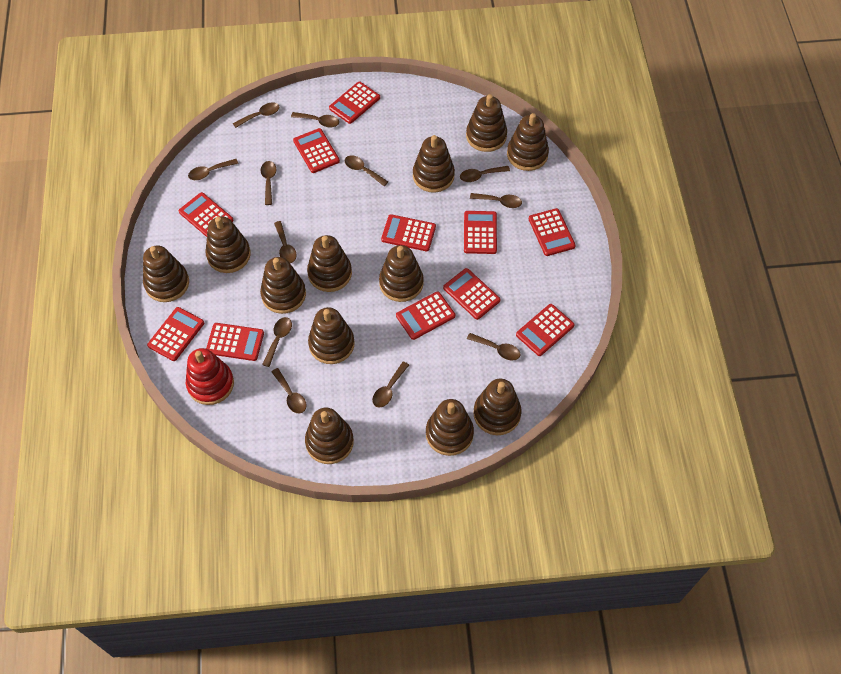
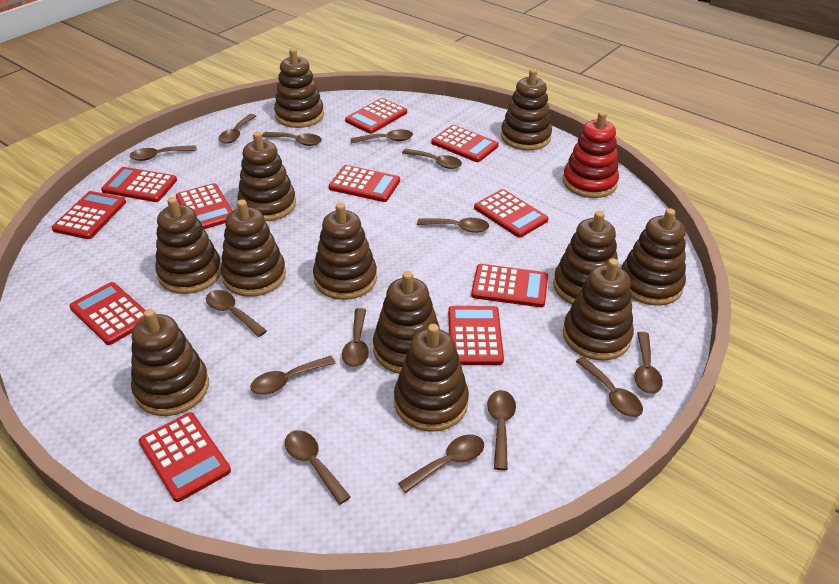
brown spoon: 12 -> 14

